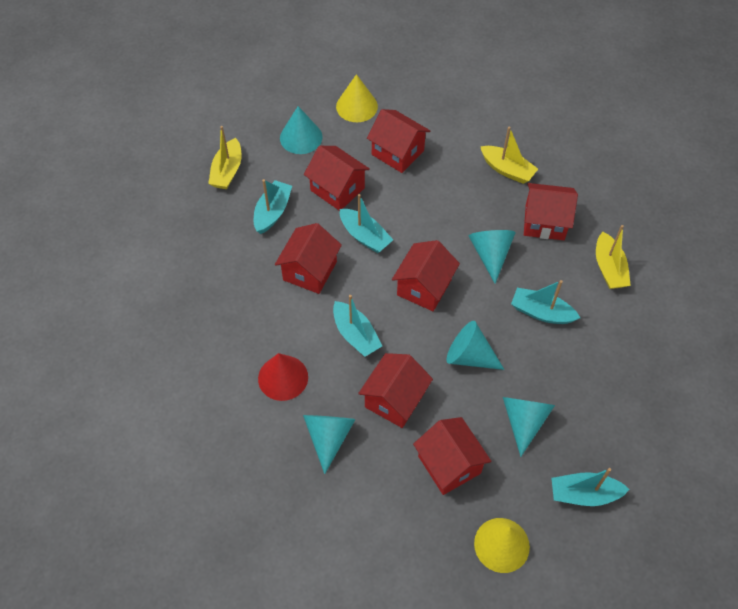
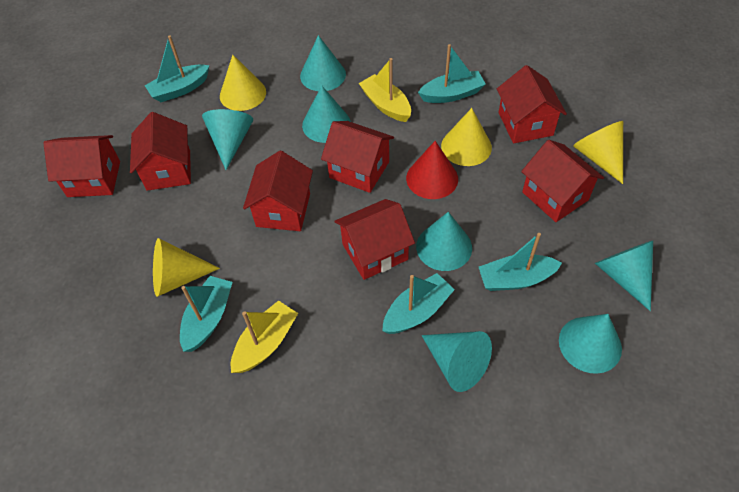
turquoise cone: 5 -> 7
yellow boat: 3 -> 2
yellow cone: 2 -> 4

